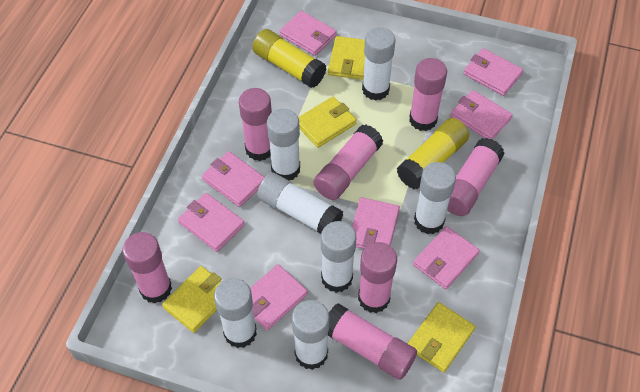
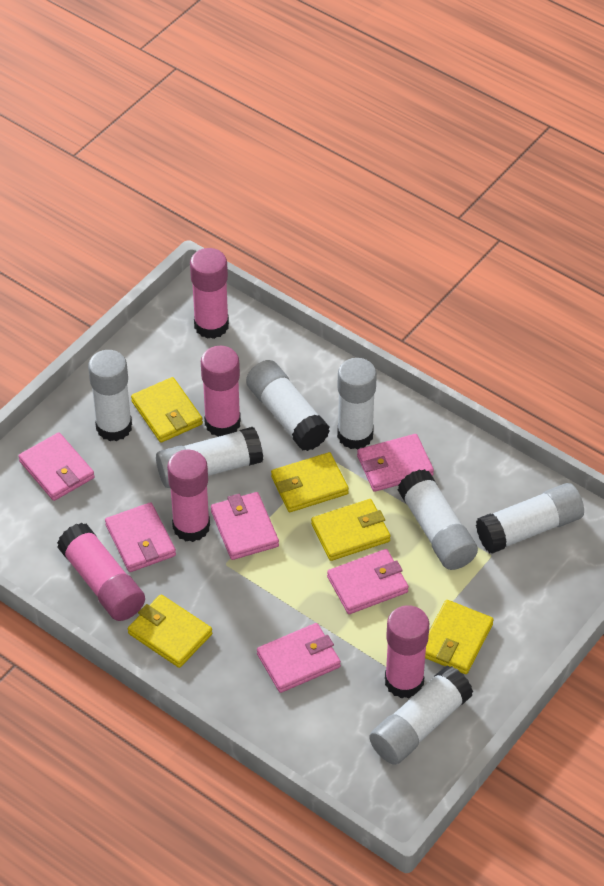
pink glue stick: 7 -> 5
pink wallet: 8 -> 6
yellow glue stick: 2 -> 0
yellow wallet: 4 -> 5

